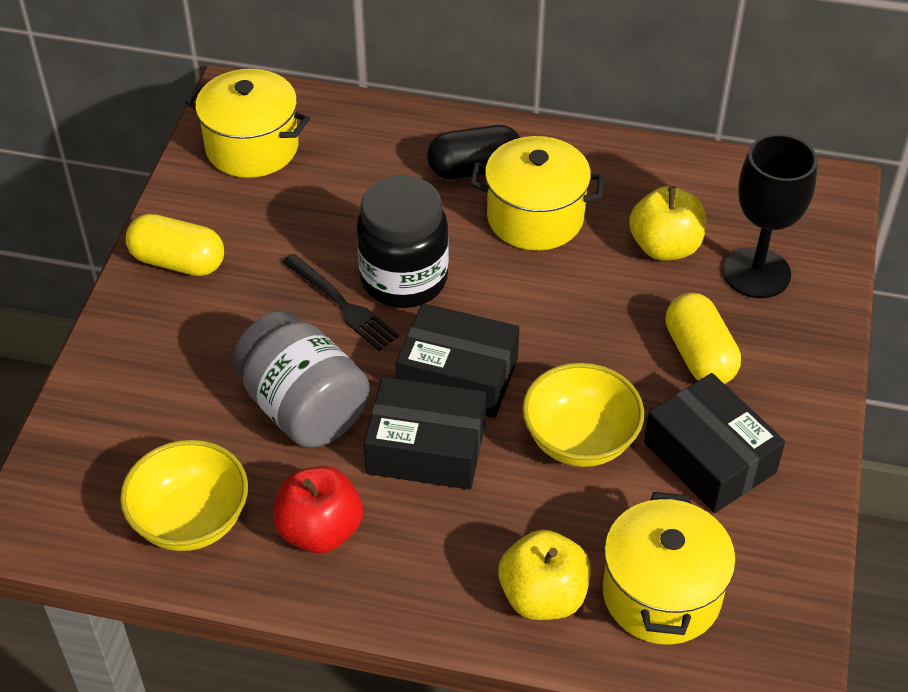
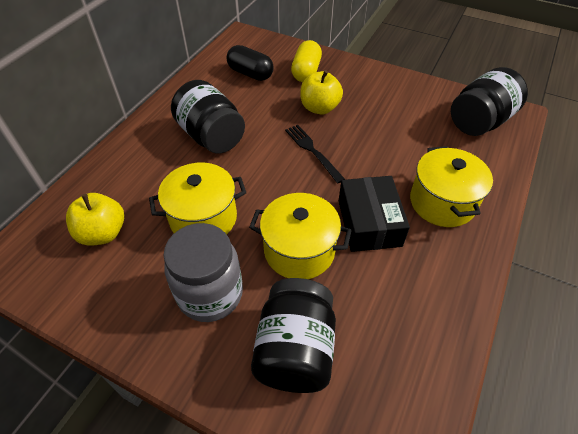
black box: 3 -> 1
black goblet: 1 -> 0
black jar: 1 -> 3
red apple: 1 -> 0
yellow bowl: 2 -> 0
yellow capsule: 2 -> 1

